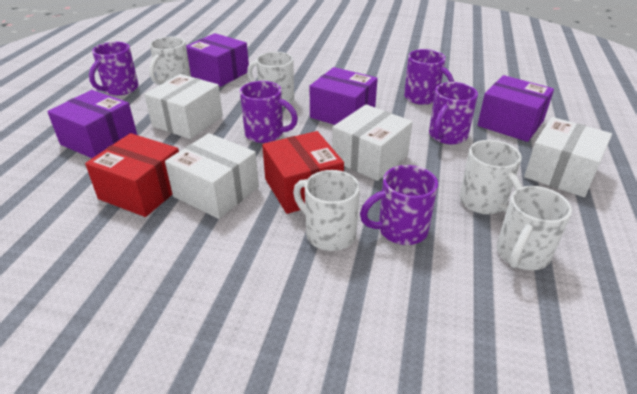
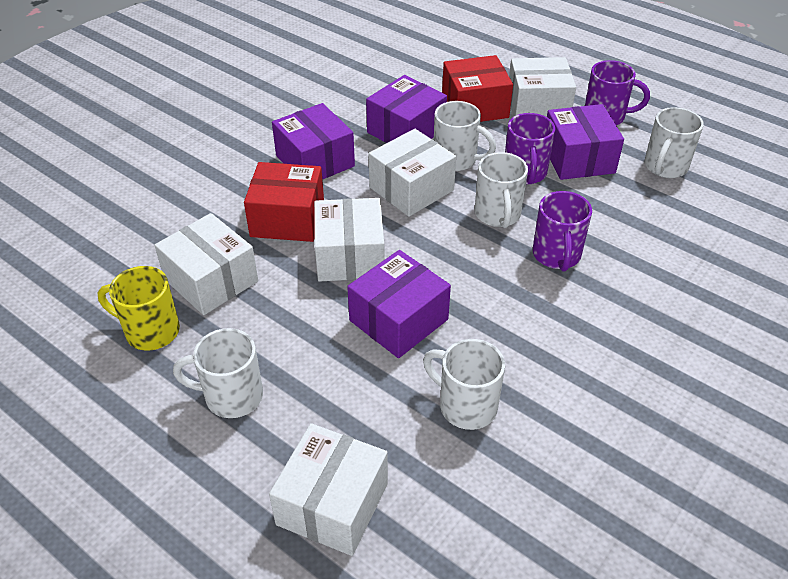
purple mug: 5 -> 3
white box: 4 -> 5
yellow mug: 0 -> 1

